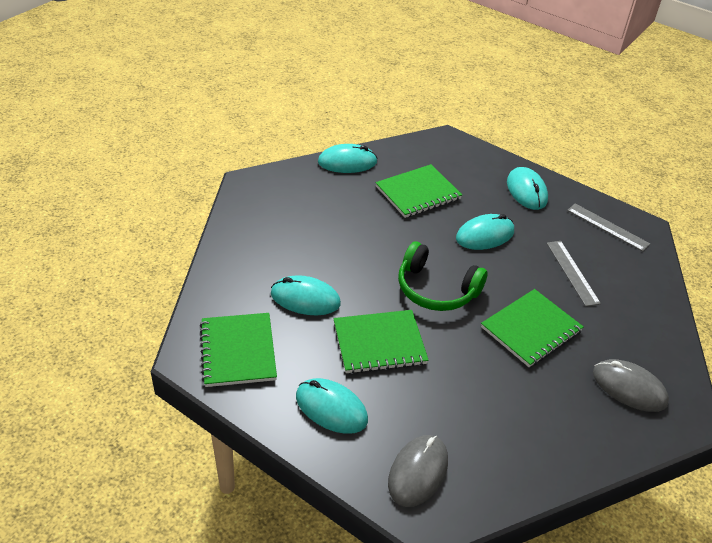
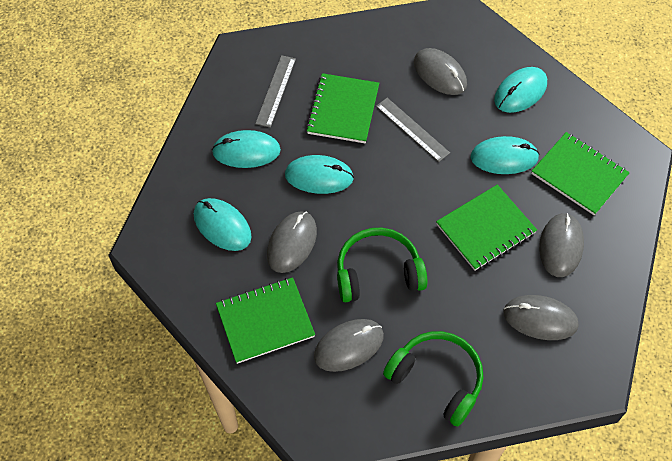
green headphones: 1 -> 2
grey mouse: 2 -> 5

